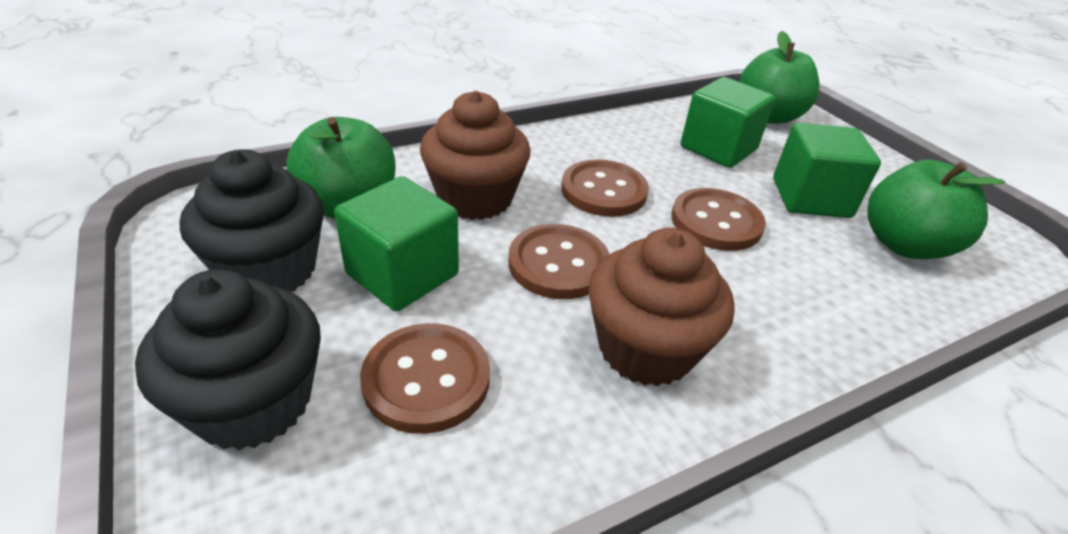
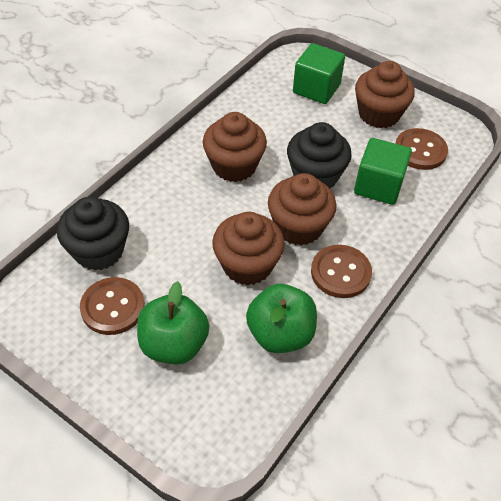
brown button: 4 -> 3
brown cupcake: 2 -> 4
green apple: 3 -> 2
green cube: 3 -> 2

